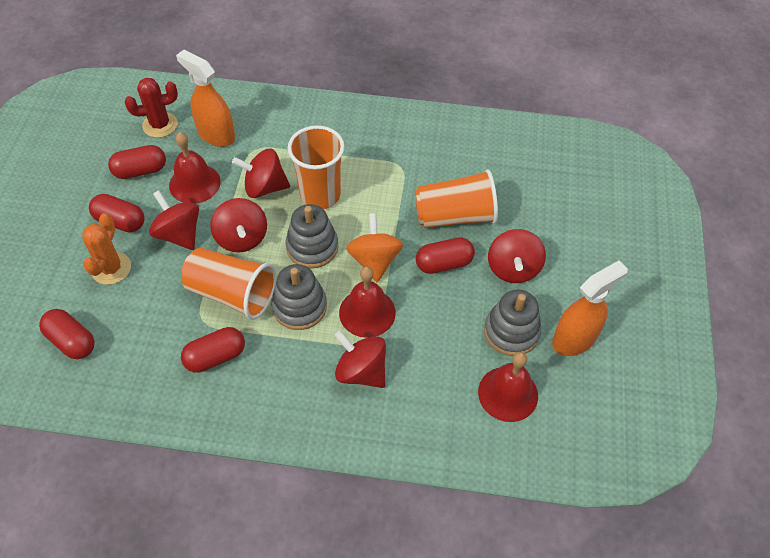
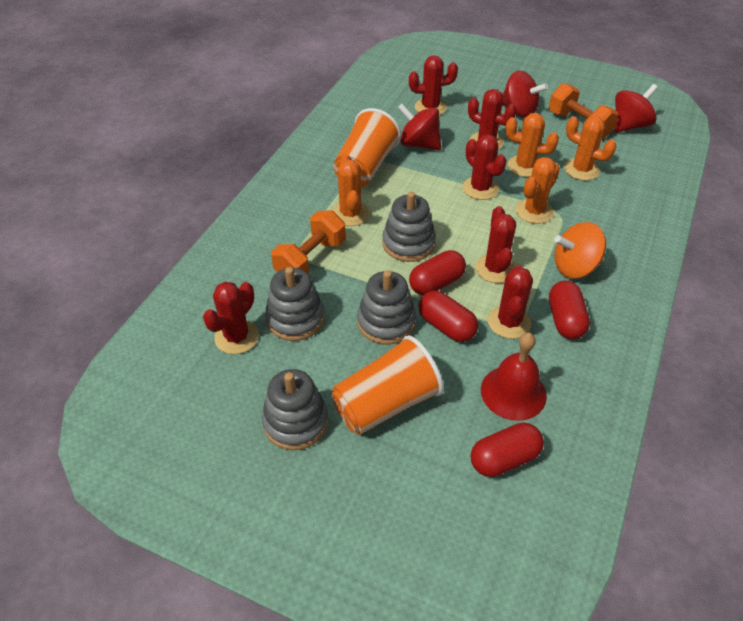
grey stacking toy: 3 -> 4
orange cactus: 1 -> 4
orange cup: 3 -> 2
orange dumbbell: 0 -> 2
orange spray bottle: 2 -> 0
red bell: 3 -> 1
red cactus: 1 -> 6
red capsule: 5 -> 4
red spinning top: 5 -> 3

